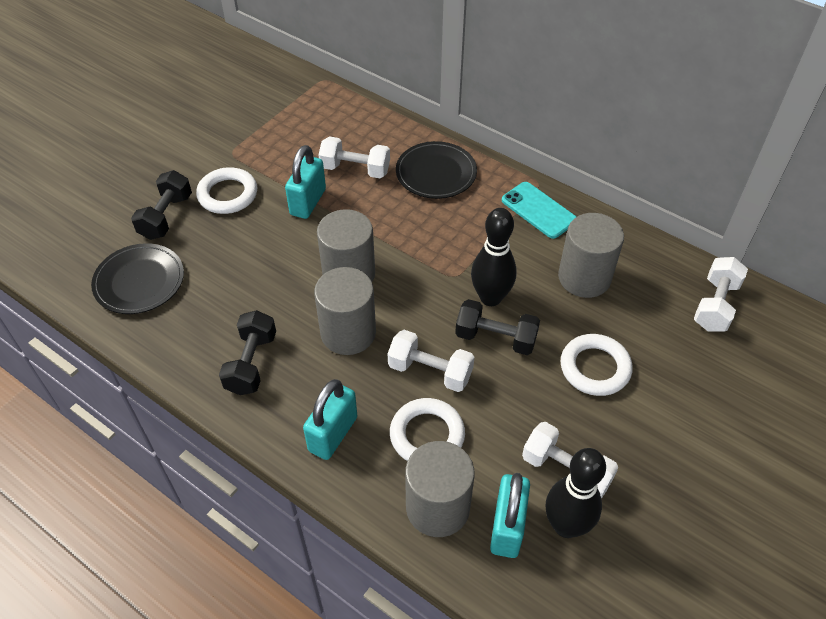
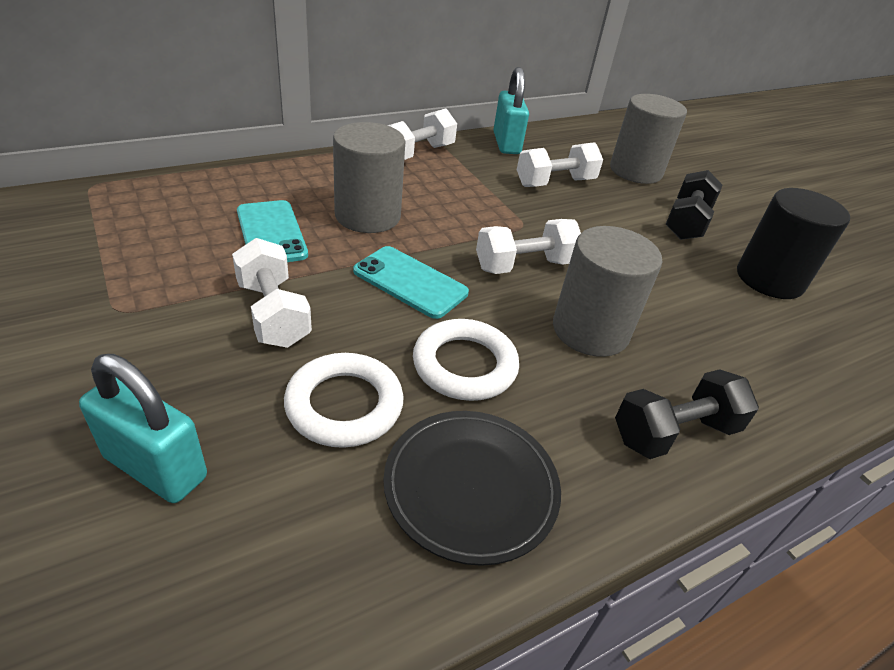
black bowling pin: 2 -> 0
black cylinder: 0 -> 1
black dumbbell: 3 -> 2
black plate: 2 -> 1
grey cylinder: 4 -> 3
turquoise padlock: 3 -> 2
turquoise phone: 1 -> 2
white ring: 3 -> 2

